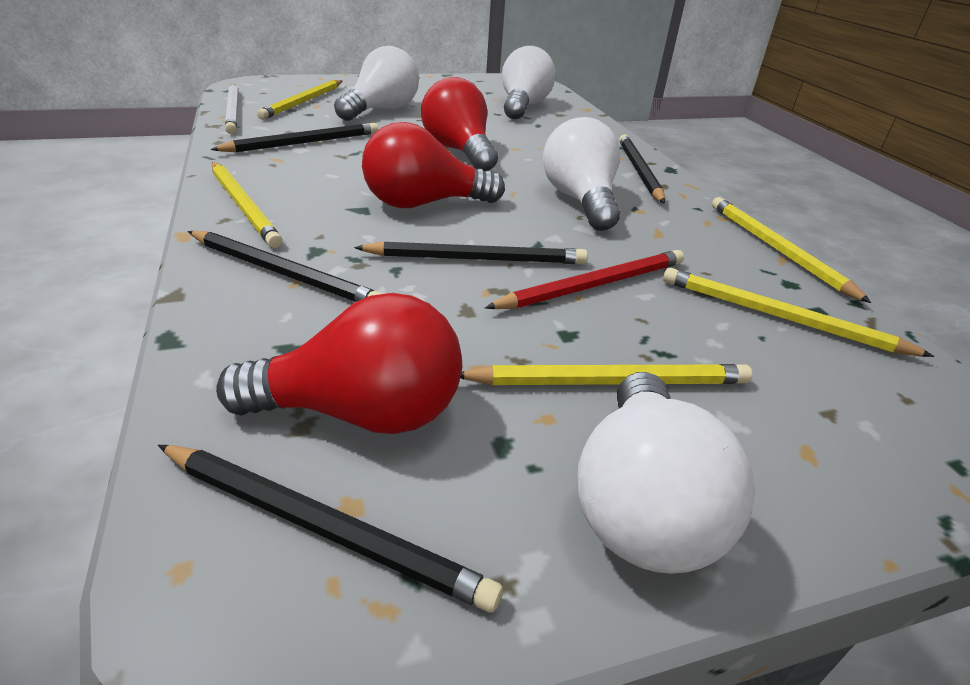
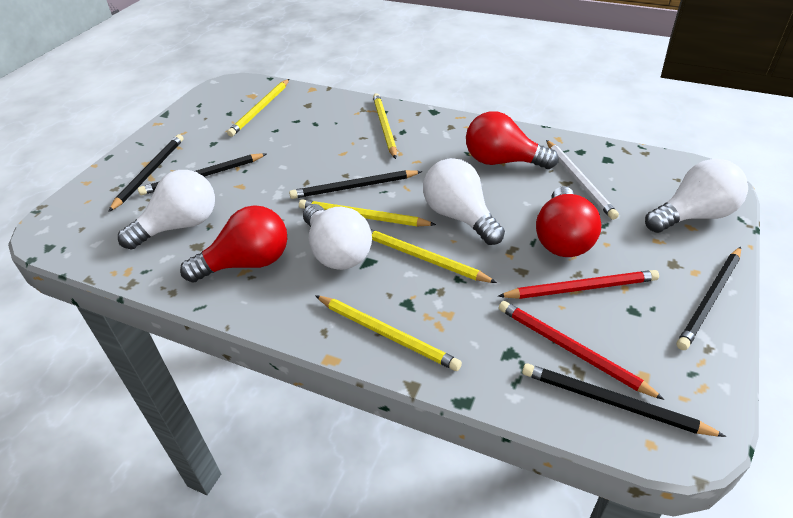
red pencil: 1 -> 2

